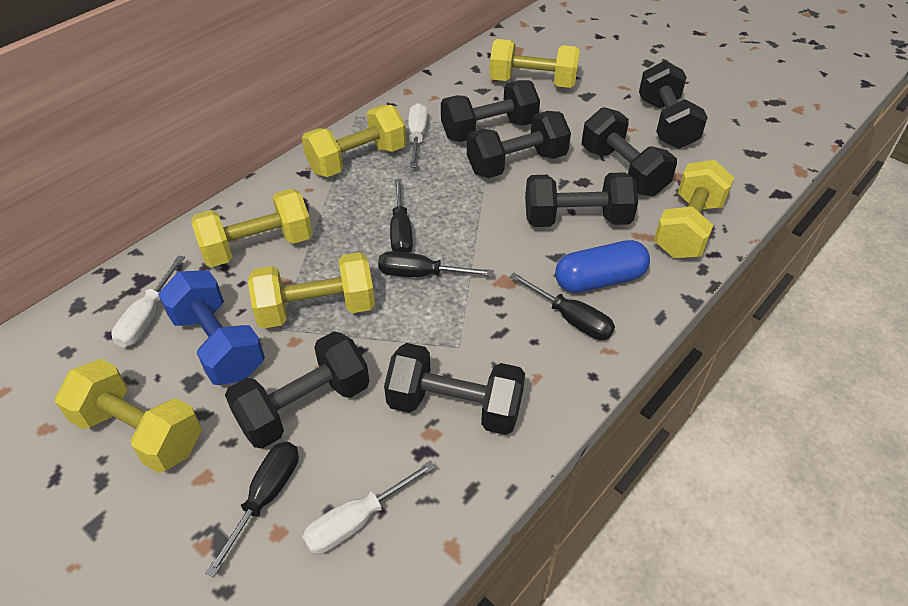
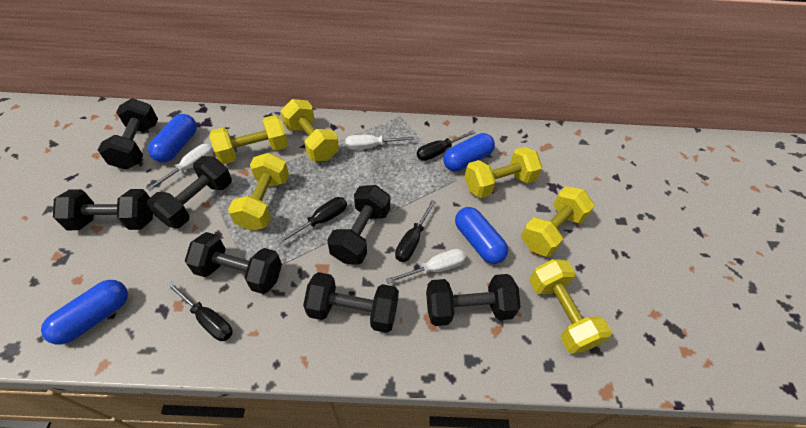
blue capsule: 1 -> 4
blue dumbbell: 1 -> 0

